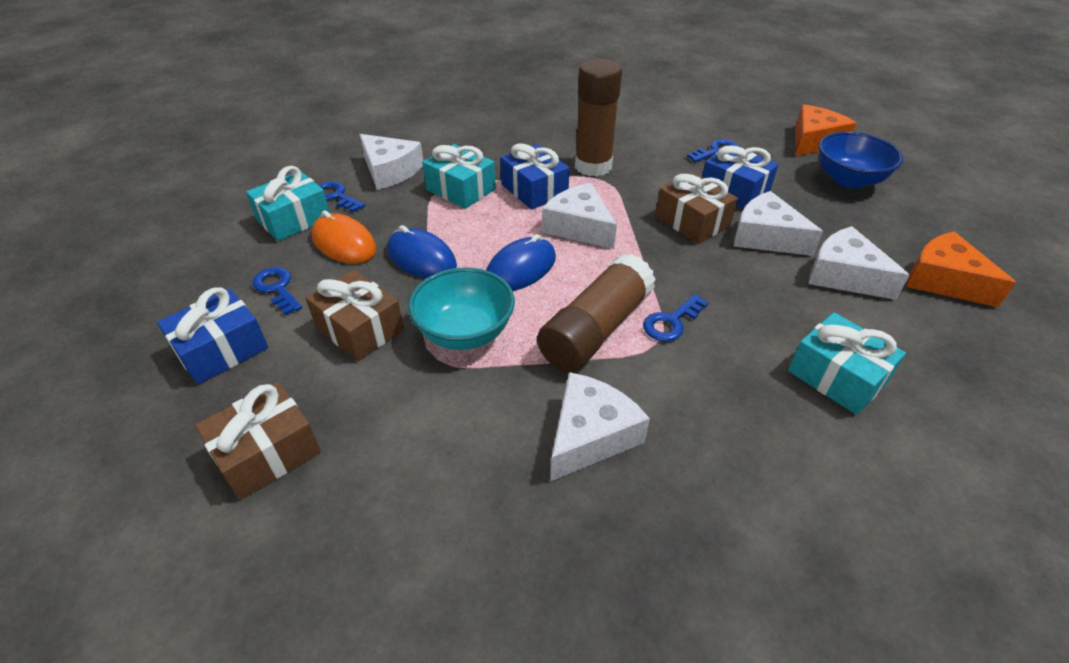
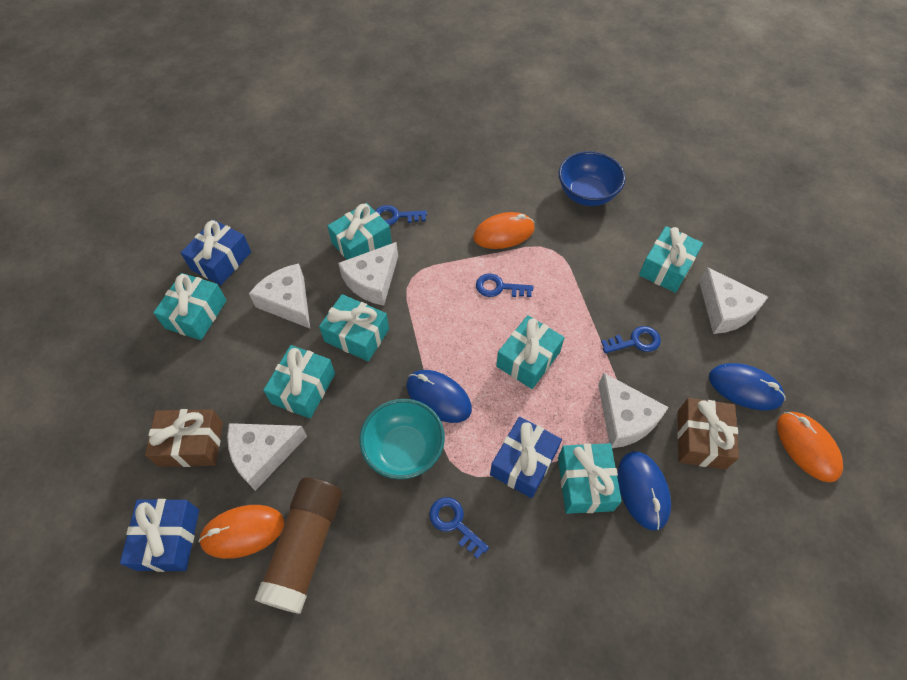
blue mouse: 2 -> 3
brown gift: 3 -> 2
brown glue stick: 2 -> 1
orange cheese: 2 -> 0
orange mouse: 1 -> 3
turquoise gift: 3 -> 7

